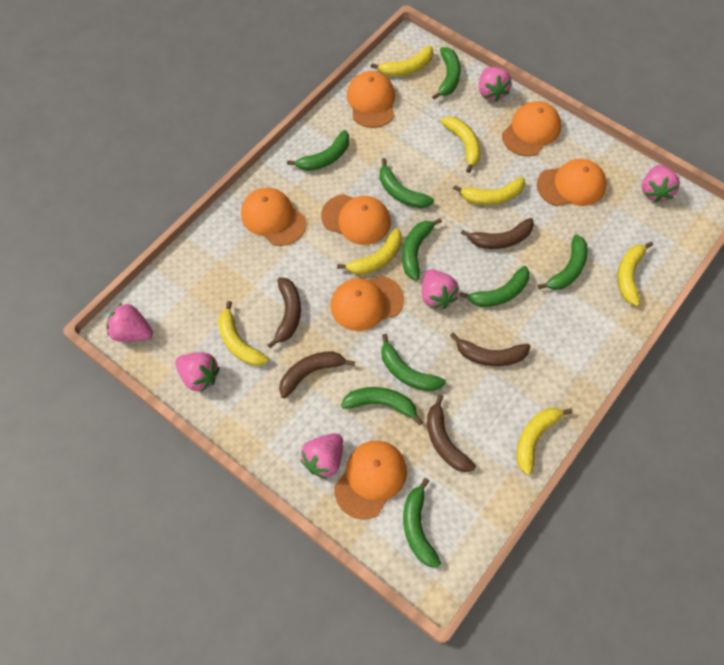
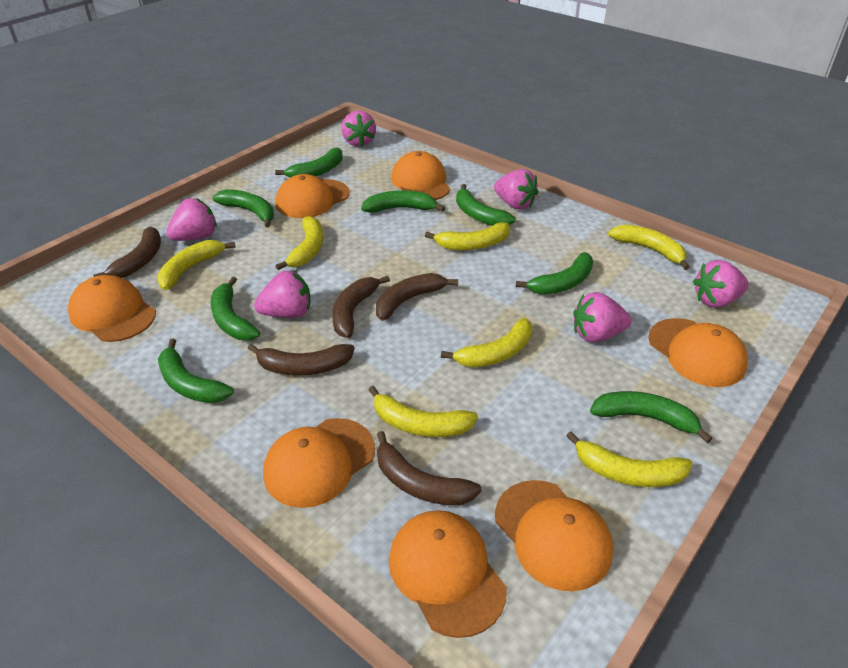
green banana: 9 -> 8

